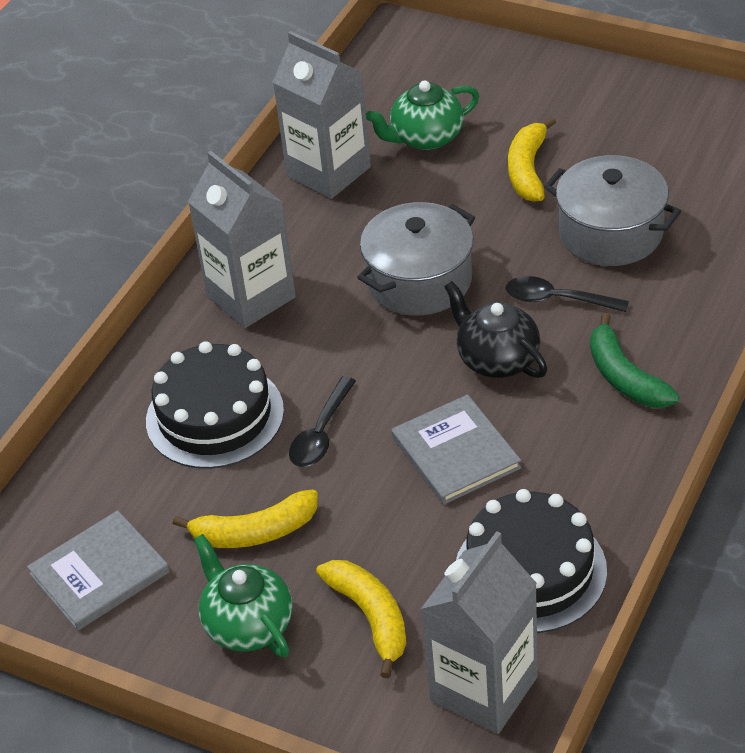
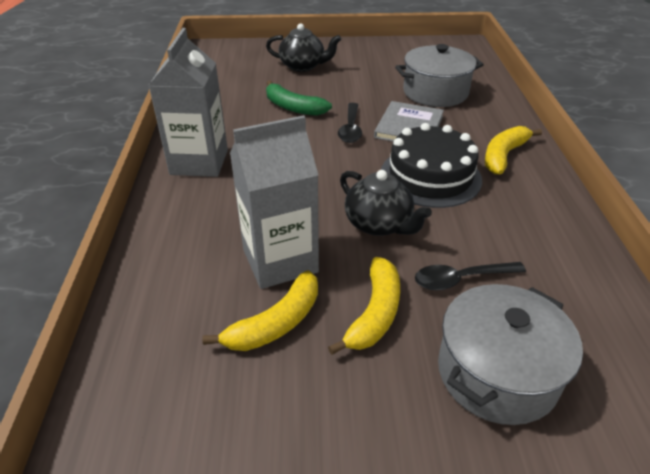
black cake: 2 -> 1
black teapot: 1 -> 2
green teapot: 2 -> 0
grey book: 2 -> 1
grey carton: 3 -> 2

